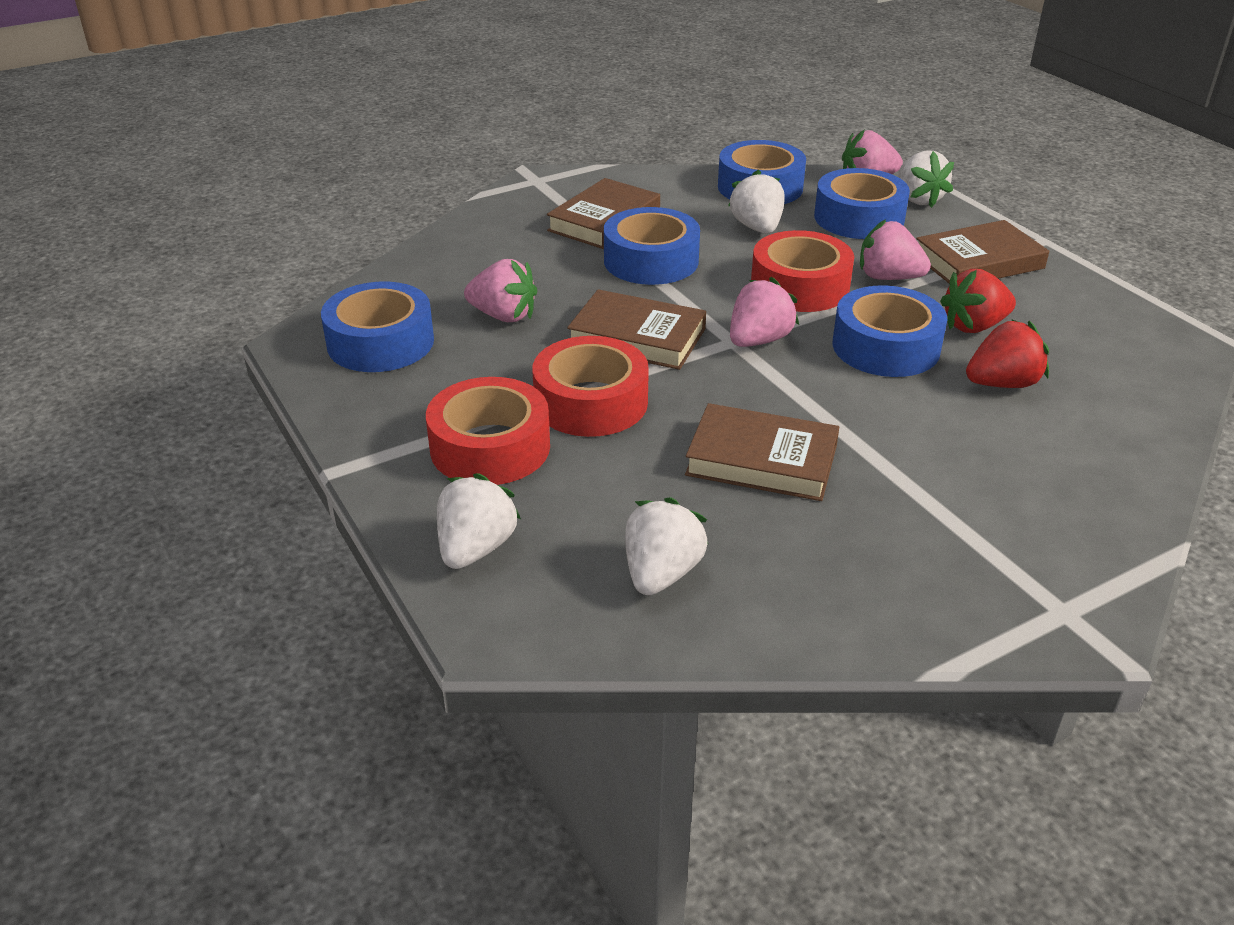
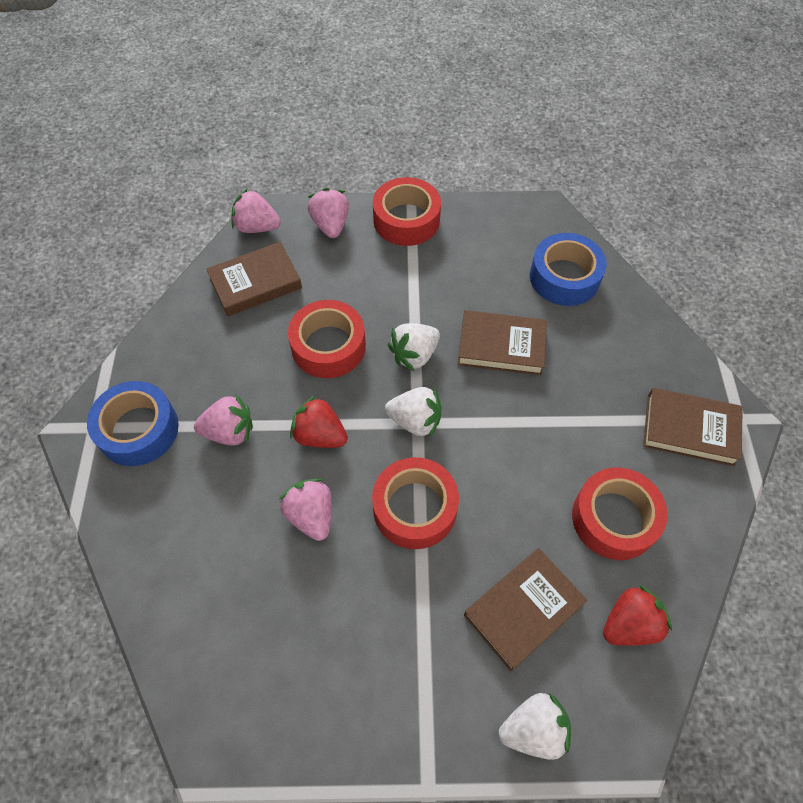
blue tape: 5 -> 2
red tape: 3 -> 4
white strawberry: 4 -> 3

